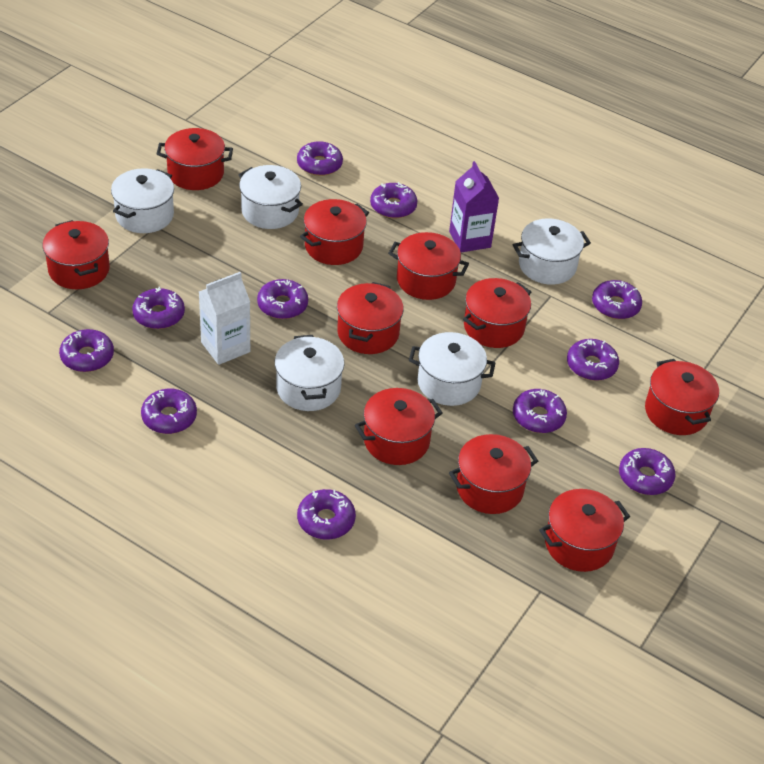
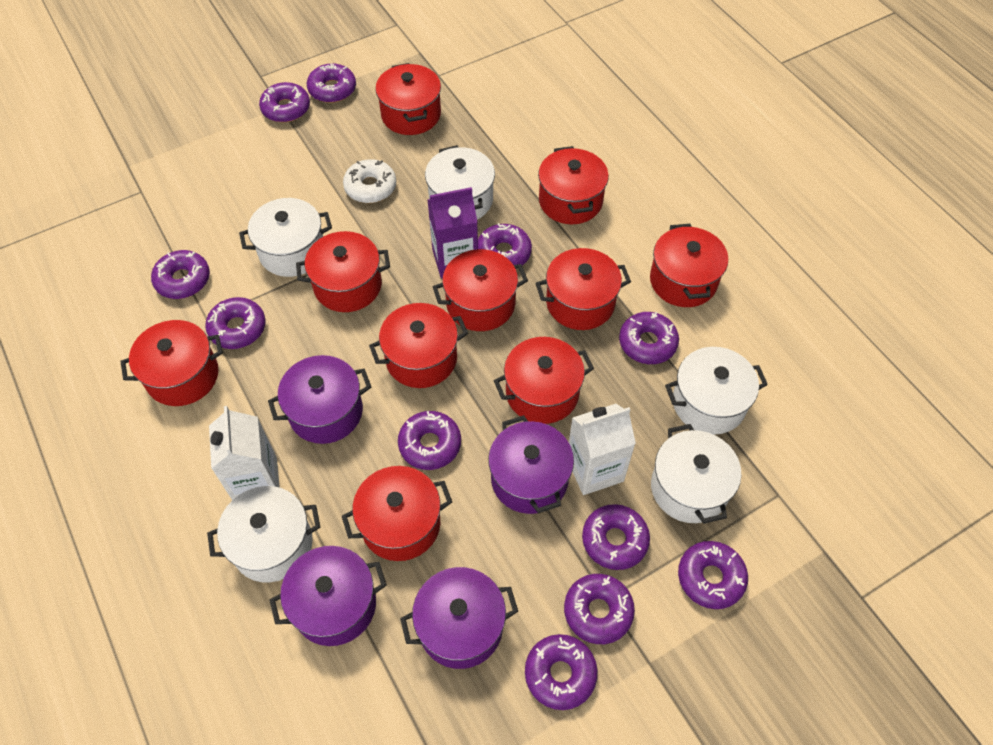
purple pot: 0 -> 4
white carton: 1 -> 2
white donut: 0 -> 1

